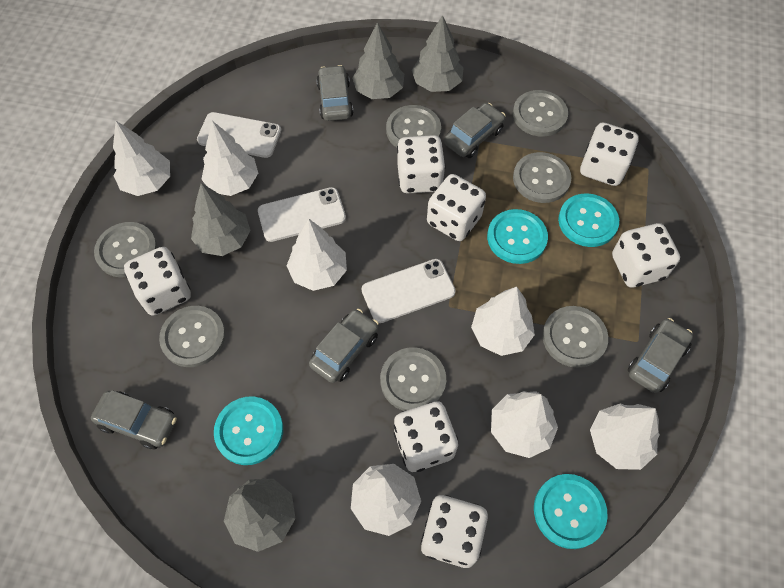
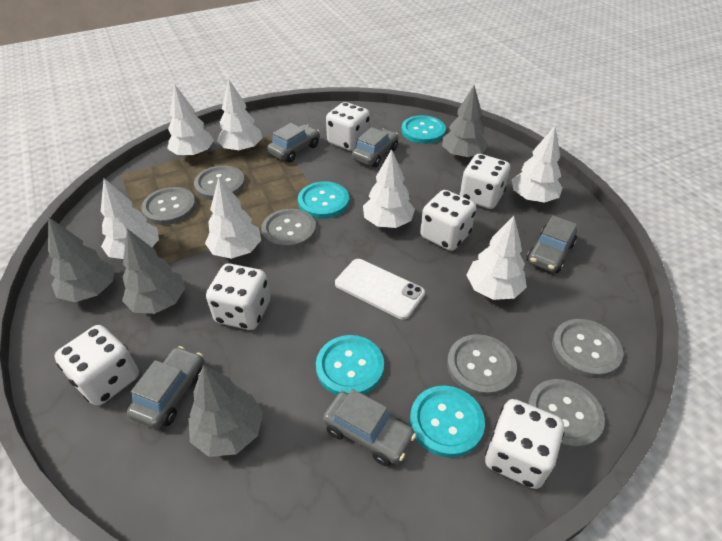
grey button: 7 -> 6
white dice: 7 -> 6
white phone: 3 -> 1

